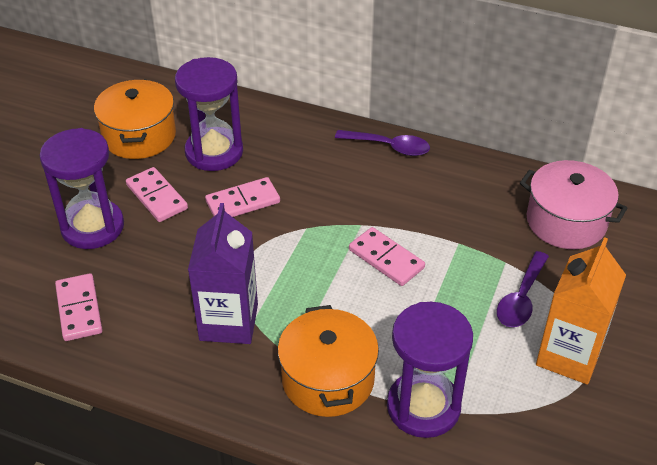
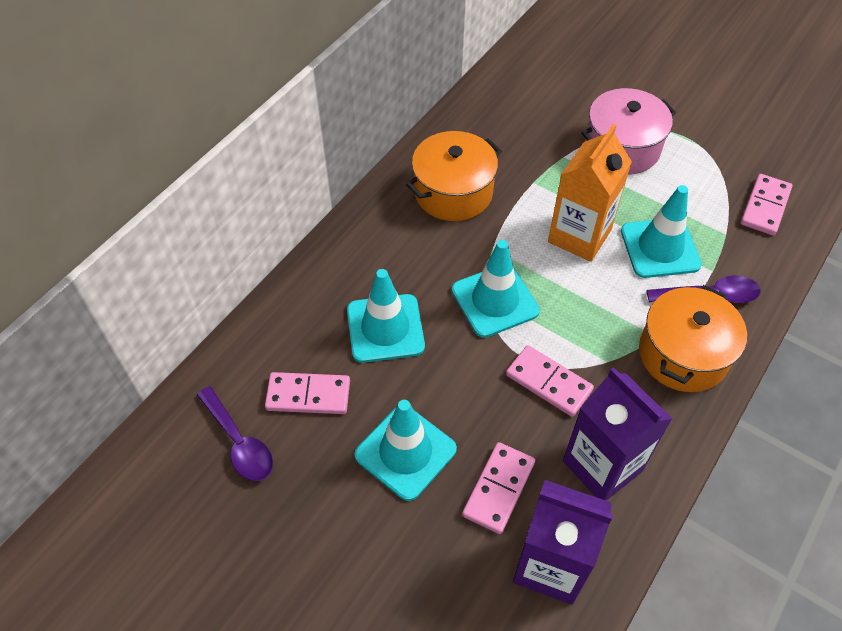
purple carton: 1 -> 2
purple hourglass: 3 -> 0
turquoise traffic cone: 0 -> 4

